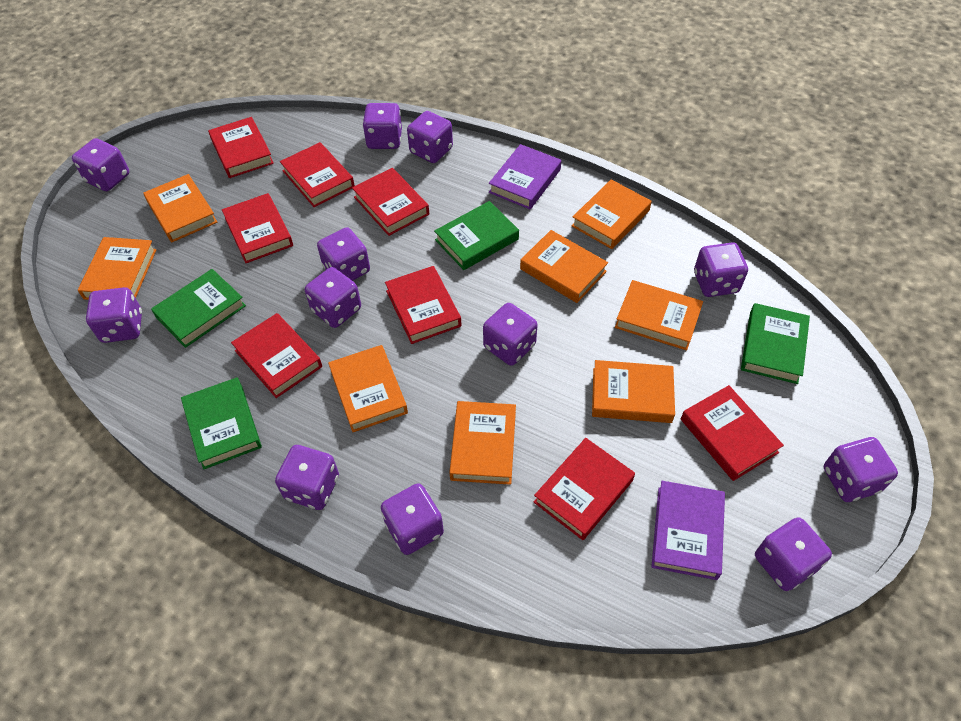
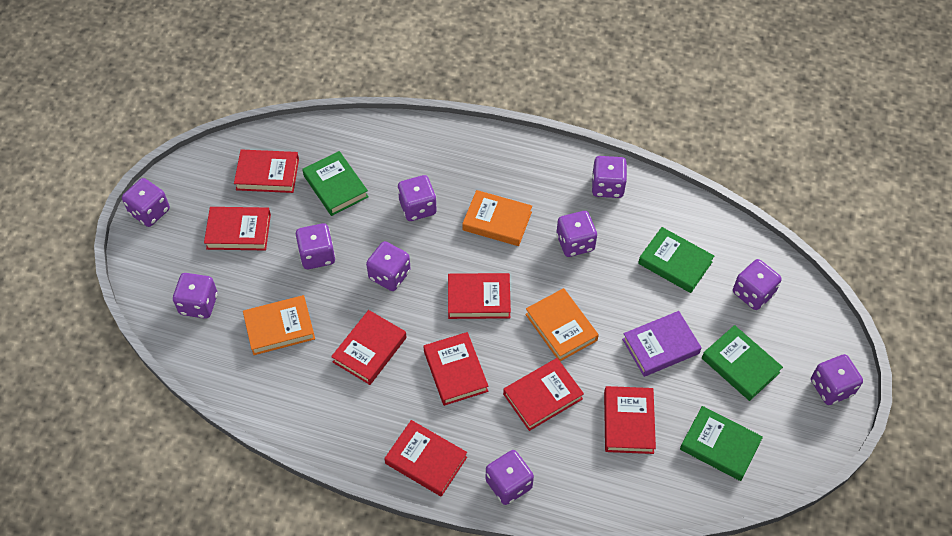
orange book: 8 -> 3
purple book: 2 -> 1
purple dice: 12 -> 10

